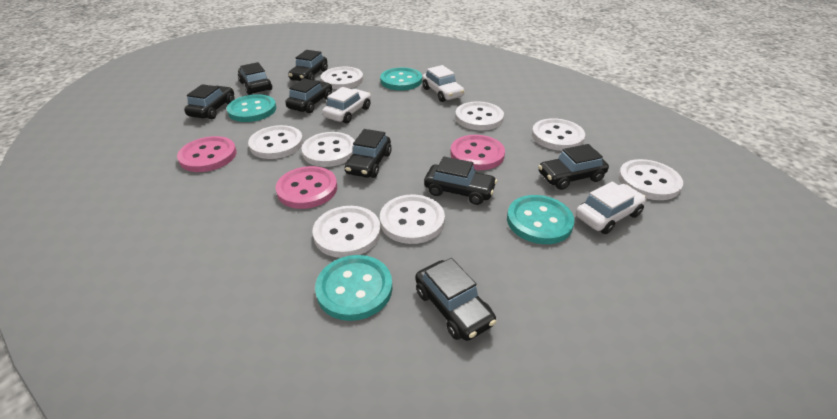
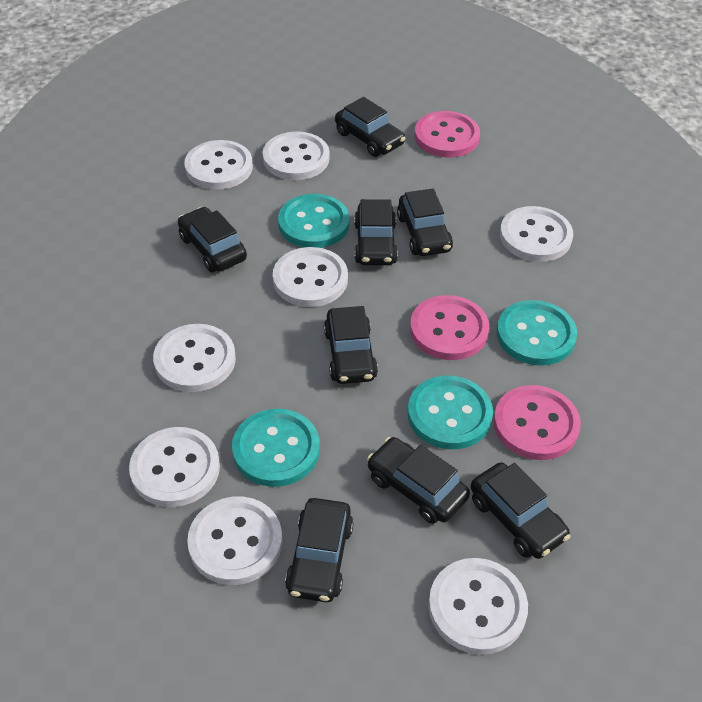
white car: 3 -> 0

